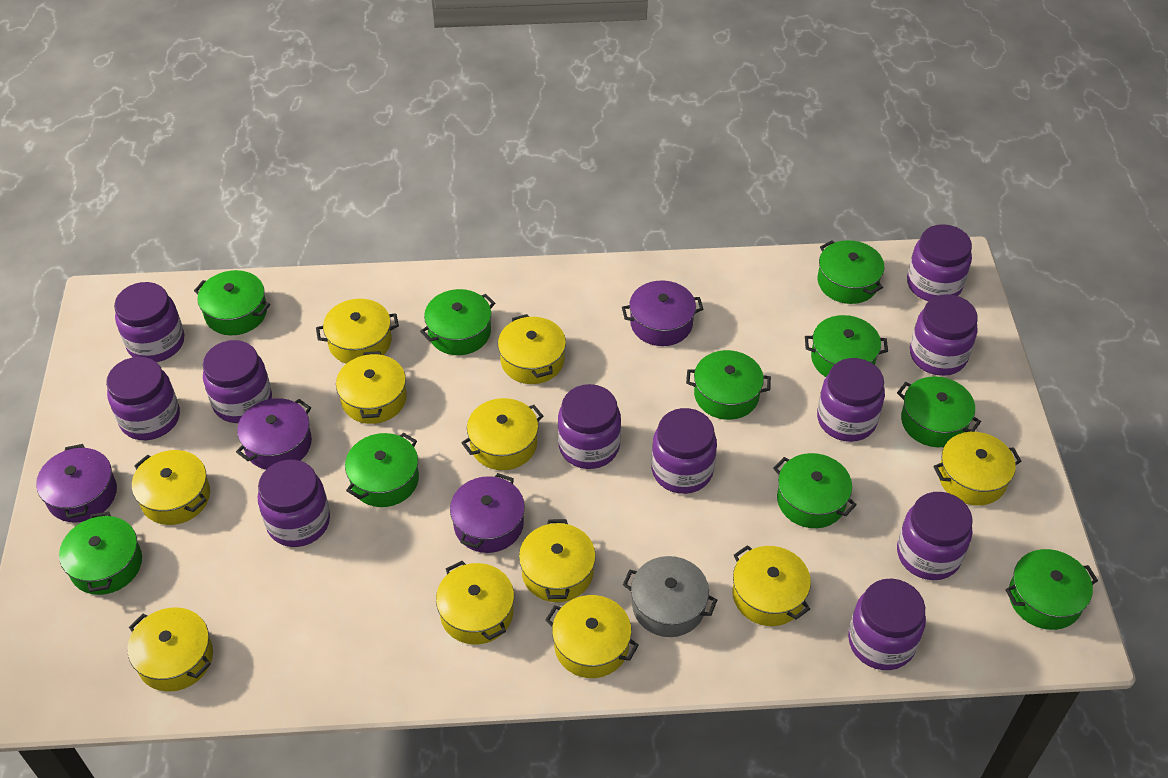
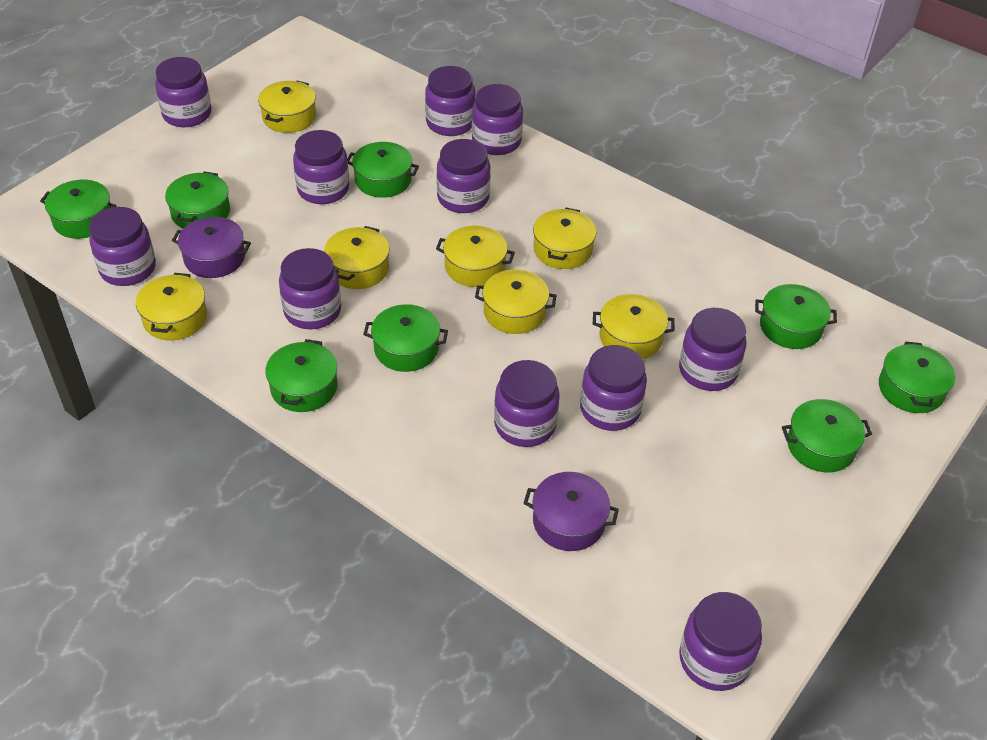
green pot: 10 -> 8
grey pot: 1 -> 0
purple pot: 4 -> 2
yellow pot: 11 -> 7

